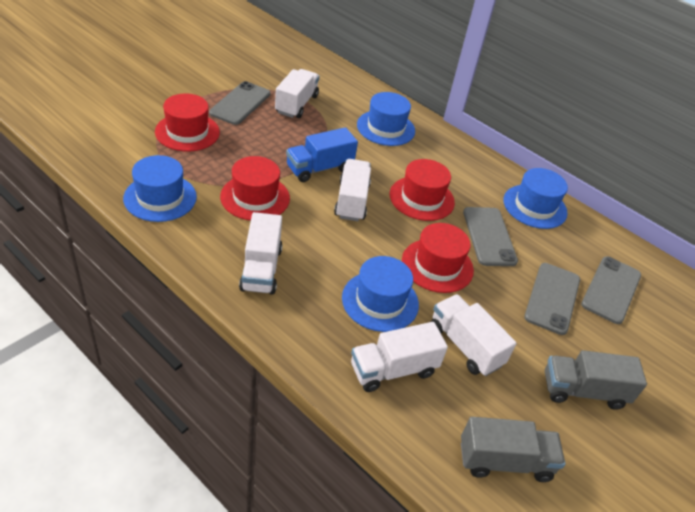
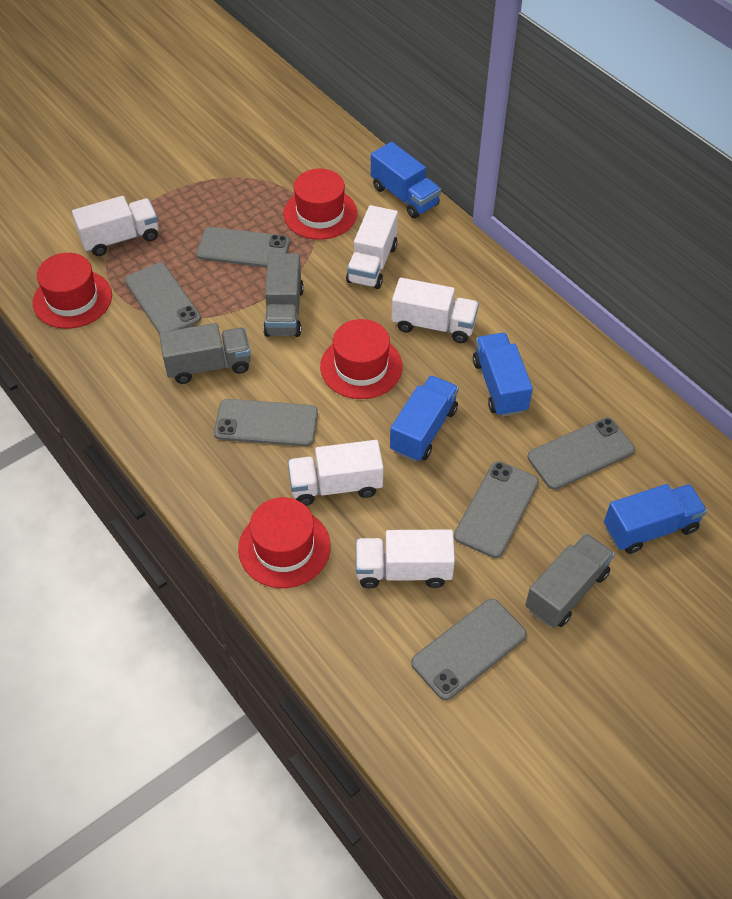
blue hat: 4 -> 0
blue truck: 1 -> 4
grey phone: 4 -> 6
grey truck: 2 -> 3

